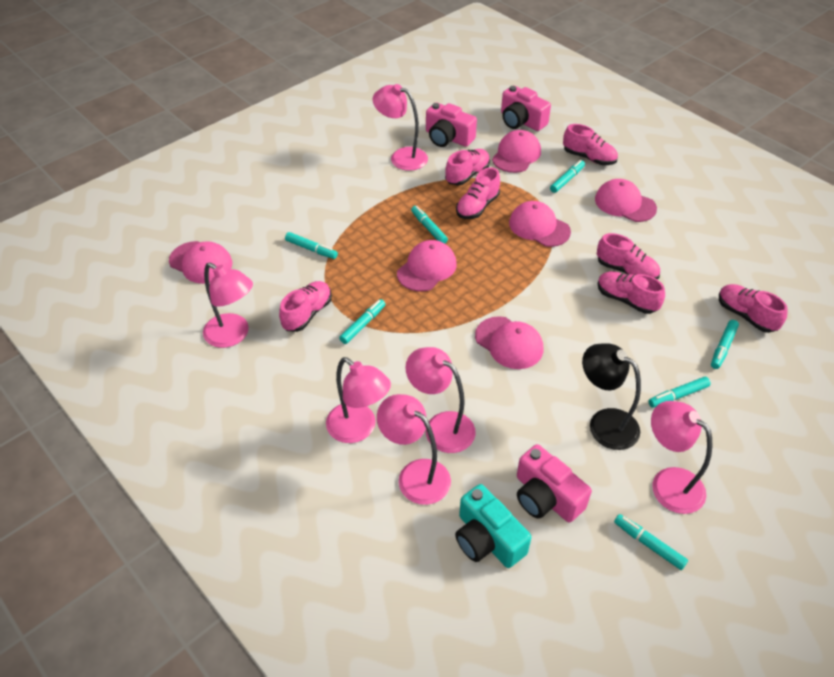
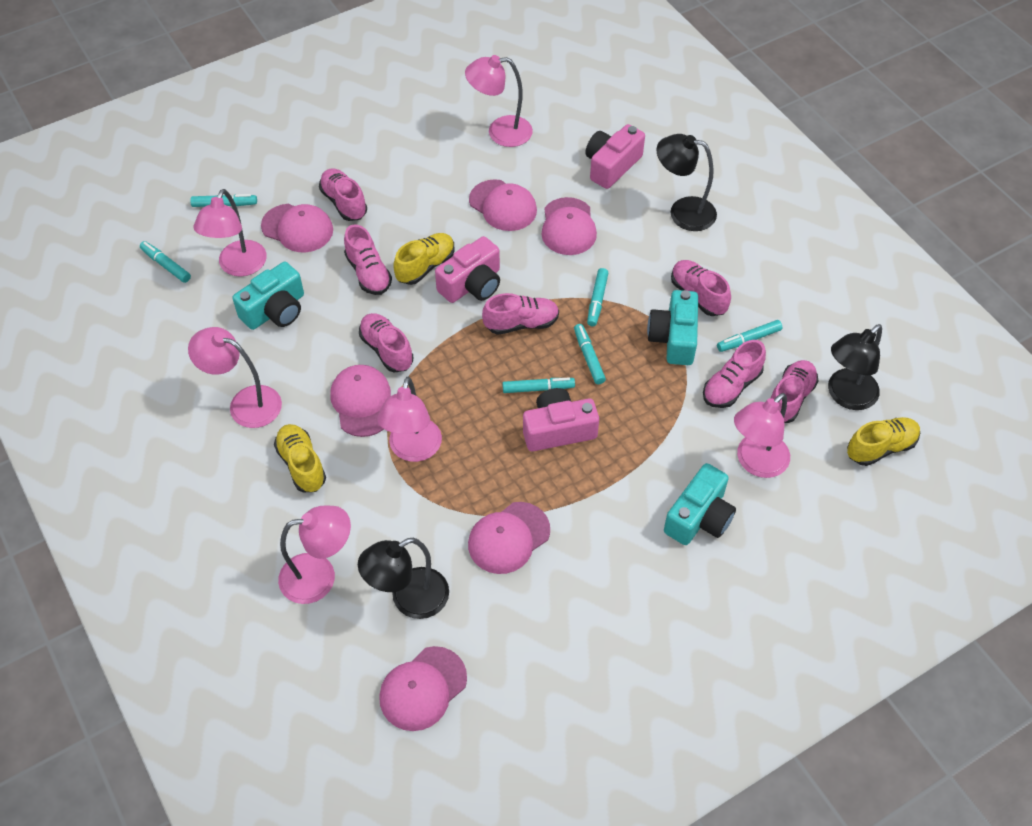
black lamp: 1 -> 3
turquoise camera: 1 -> 3
turquoise marker: 7 -> 6
yellow shoe: 0 -> 3

